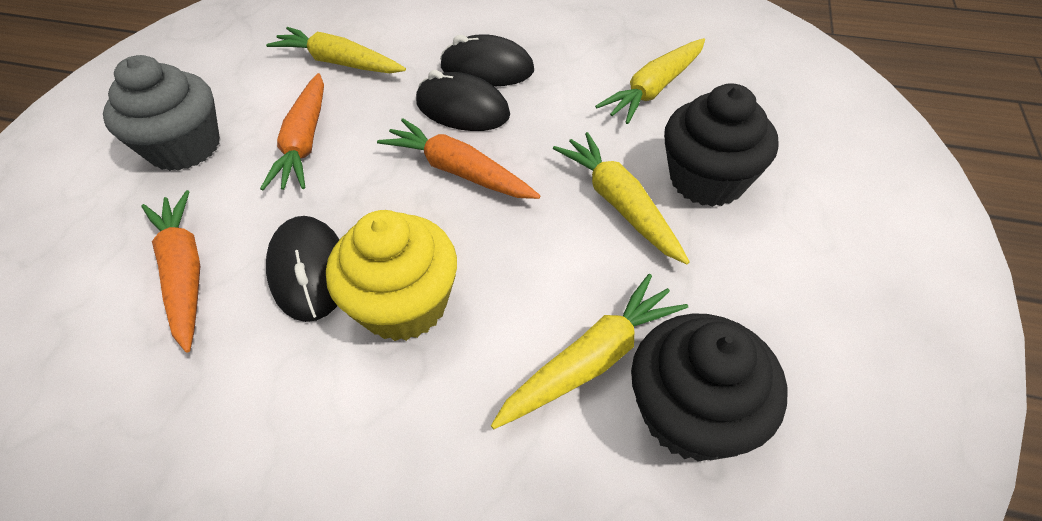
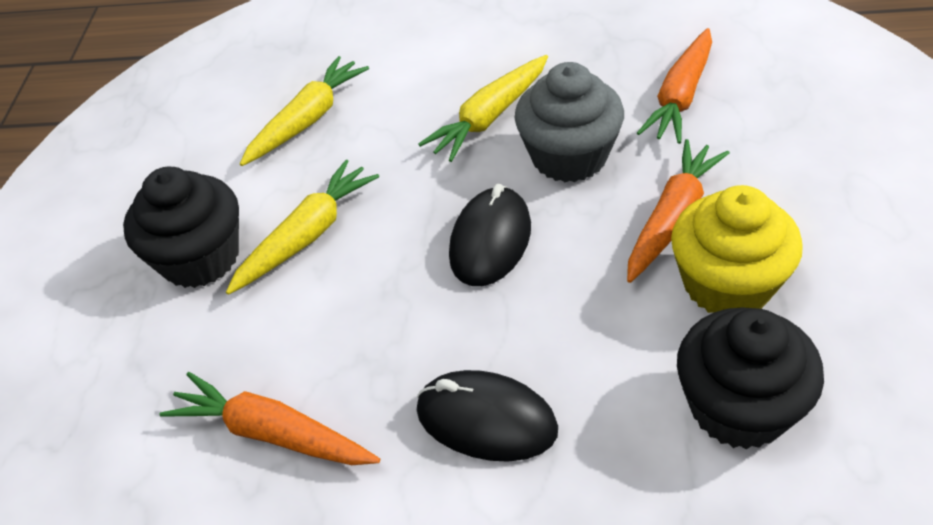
black mouse: 3 -> 2
yellow carrot: 4 -> 3

